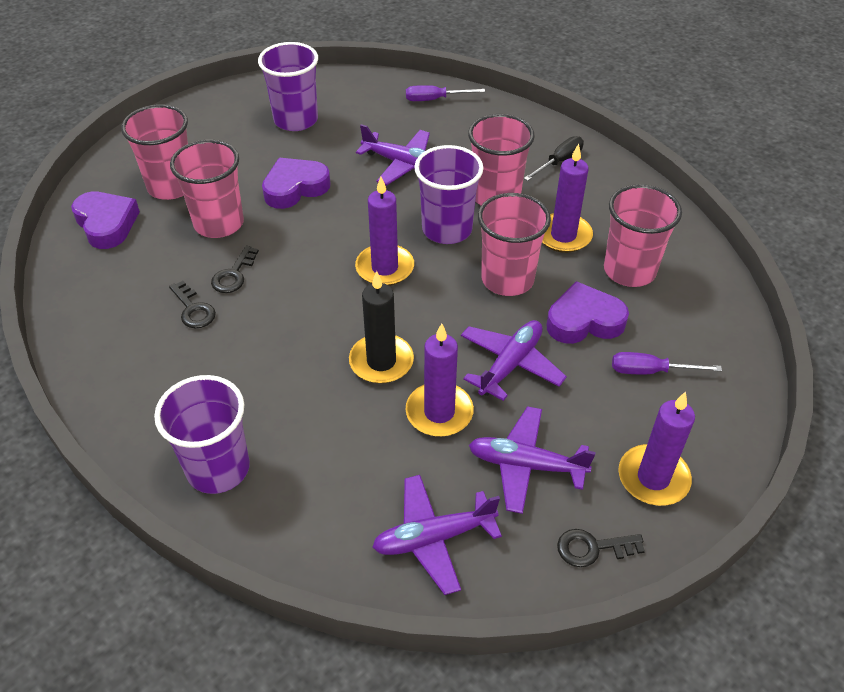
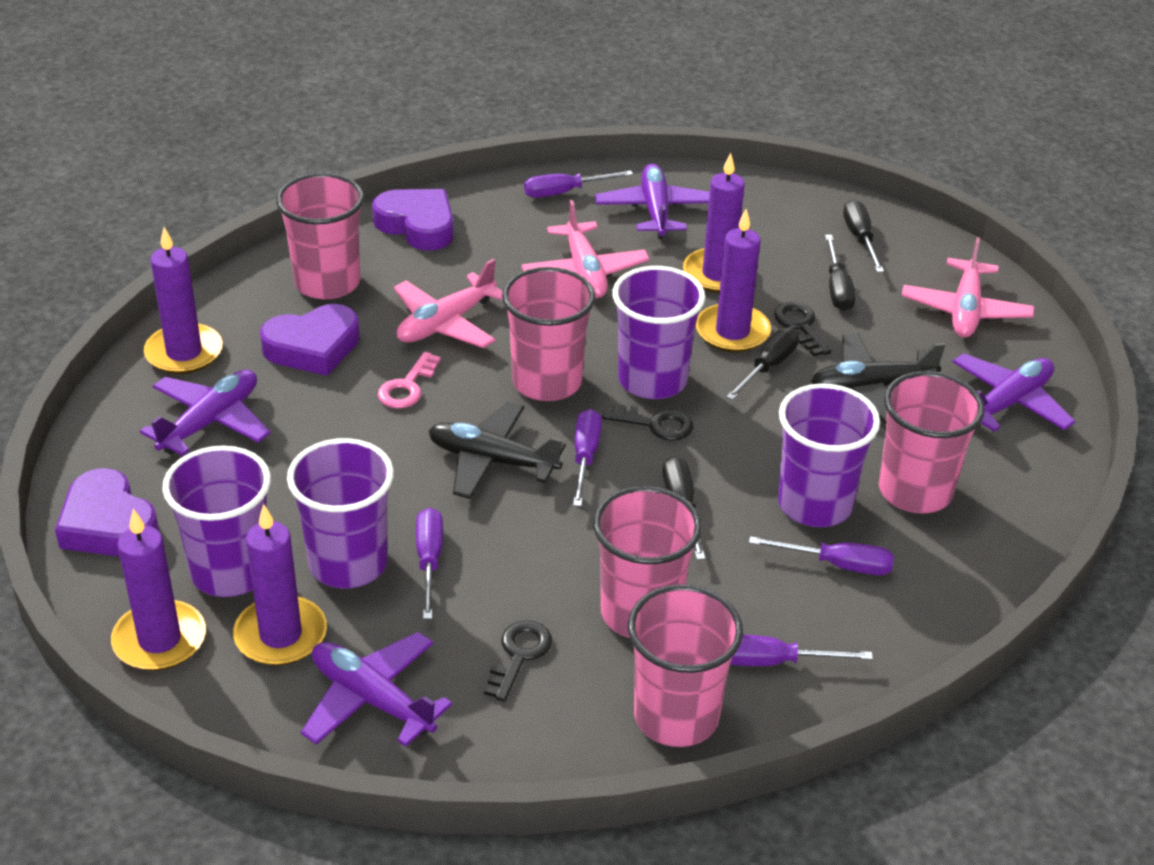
black candle: 1 -> 0
black plane: 0 -> 2
black screwdriver: 1 -> 4
pink key: 0 -> 1
pink plane: 0 -> 3
purple candle: 4 -> 5
purple cup: 3 -> 4
purple screwdriver: 2 -> 5

